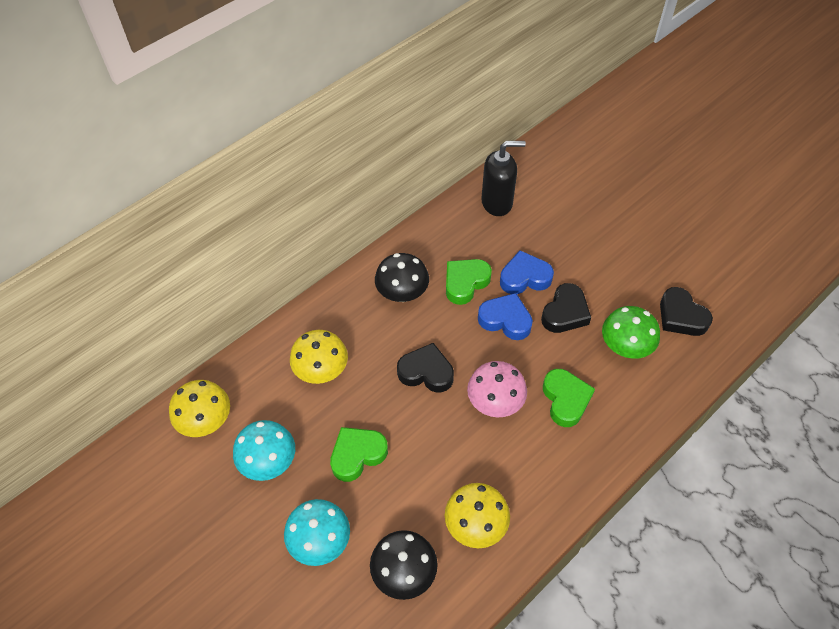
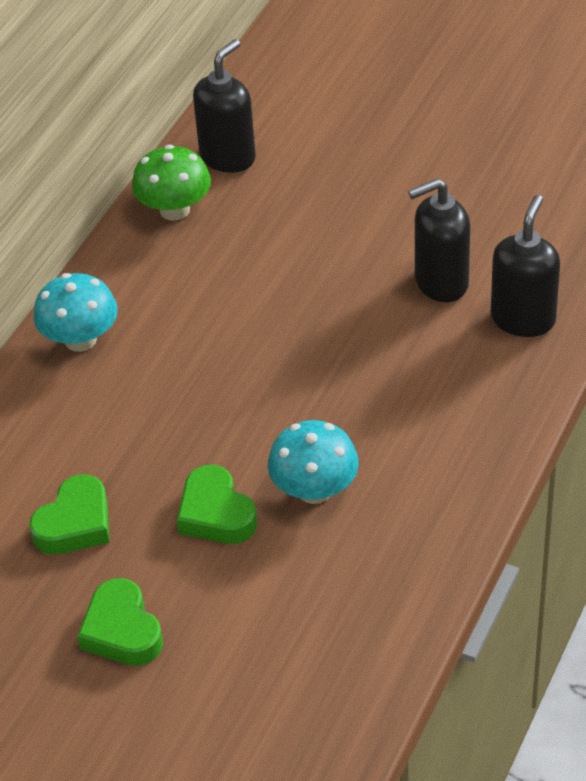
black heart: 3 -> 0
black mushroom: 2 -> 0
black soap dispenser: 1 -> 3
blue heart: 2 -> 0
pink mushroom: 1 -> 0
yellow mushroom: 3 -> 0

